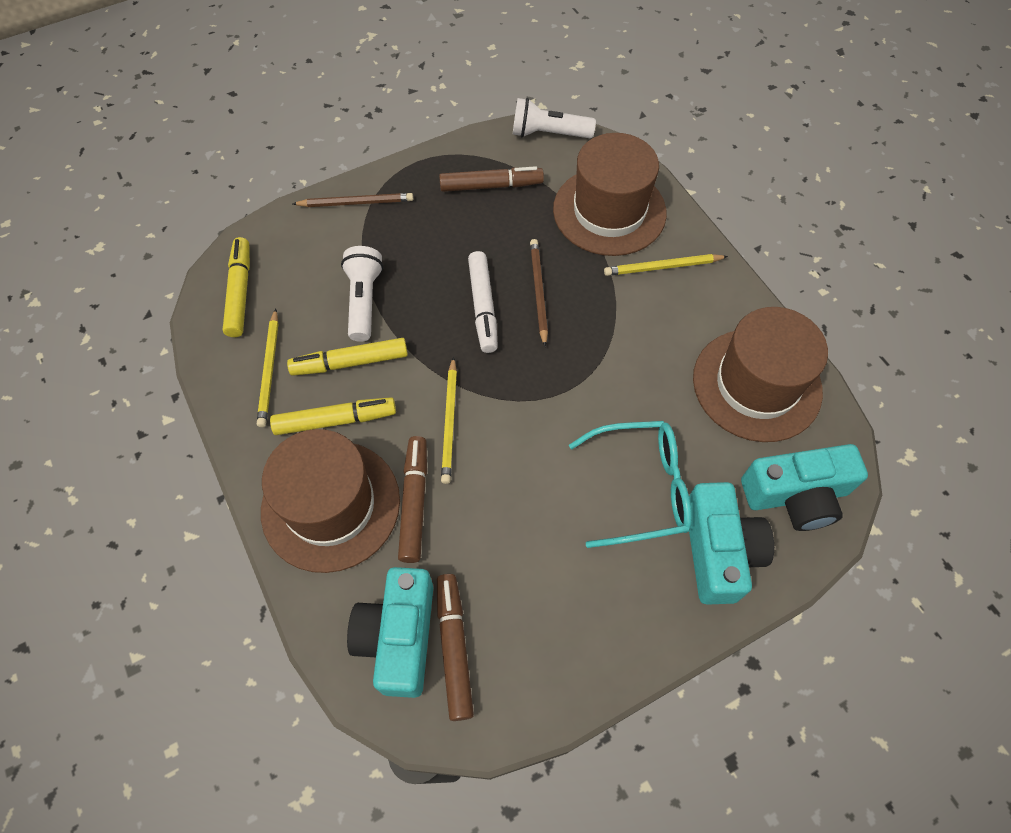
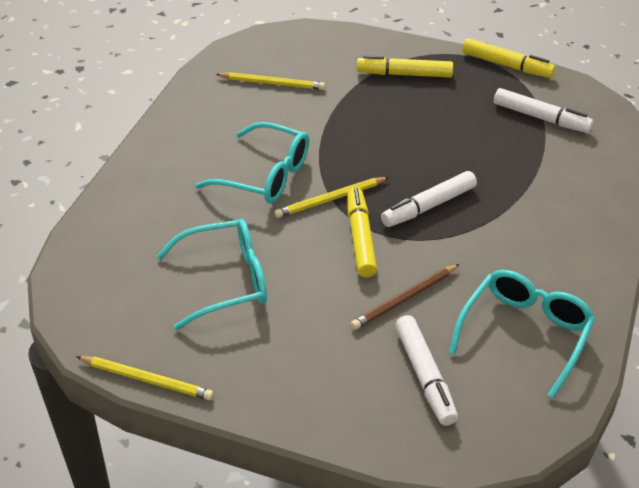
brown hat: 3 -> 0
brown marker: 3 -> 0
brown pencil: 2 -> 1
turquoise camera: 3 -> 0
turquoise glasses: 1 -> 3
white flashlight: 2 -> 0
white marker: 1 -> 3

